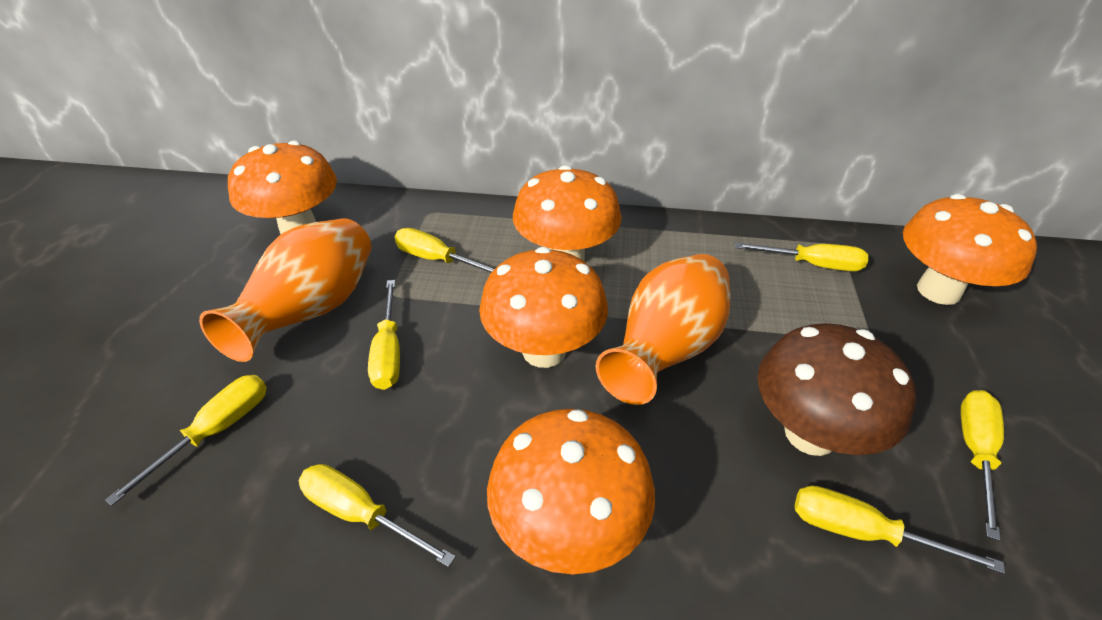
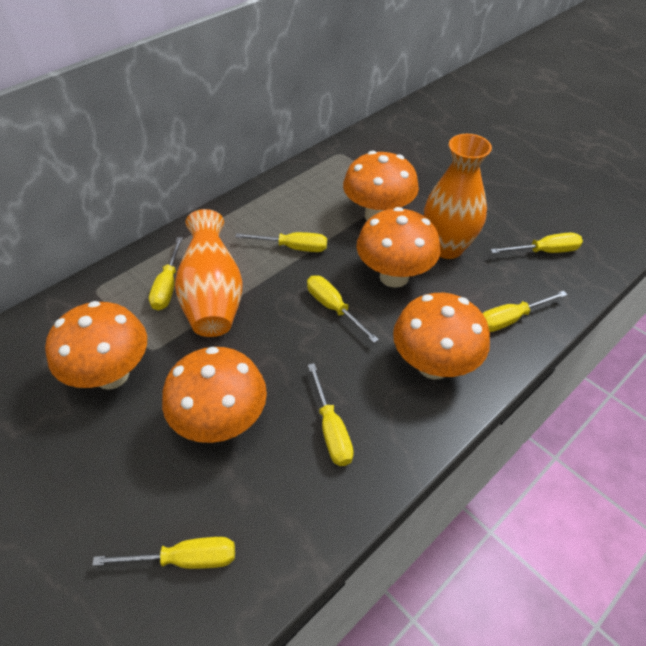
brown mushroom: 1 -> 0

